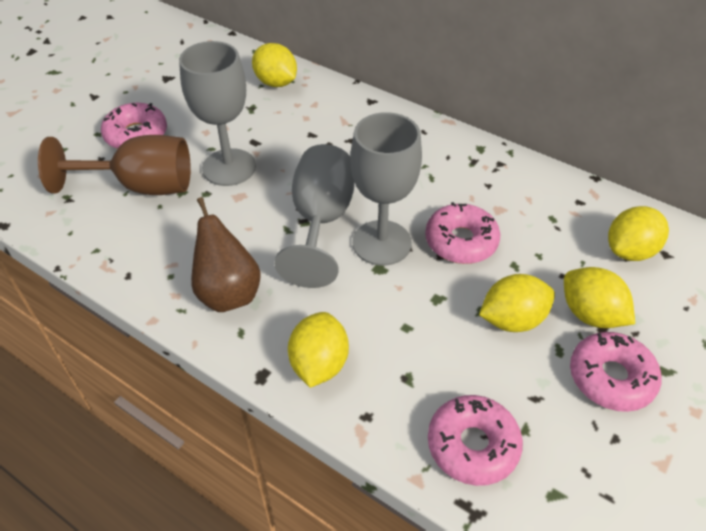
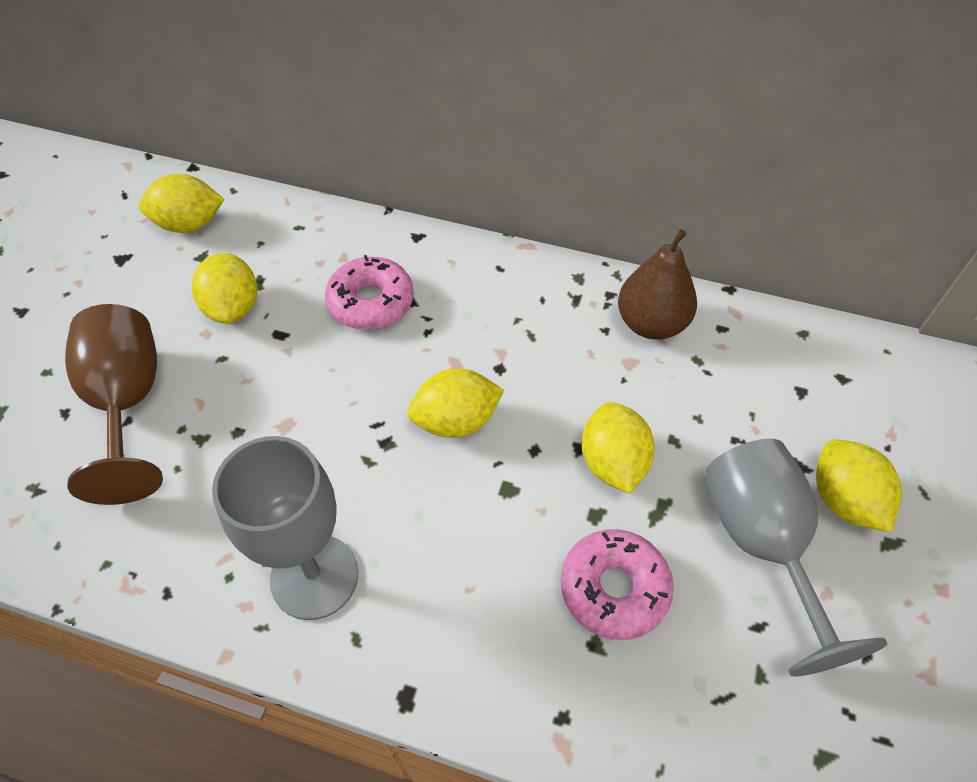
grey goblet: 3 -> 2
pink donut: 4 -> 2

